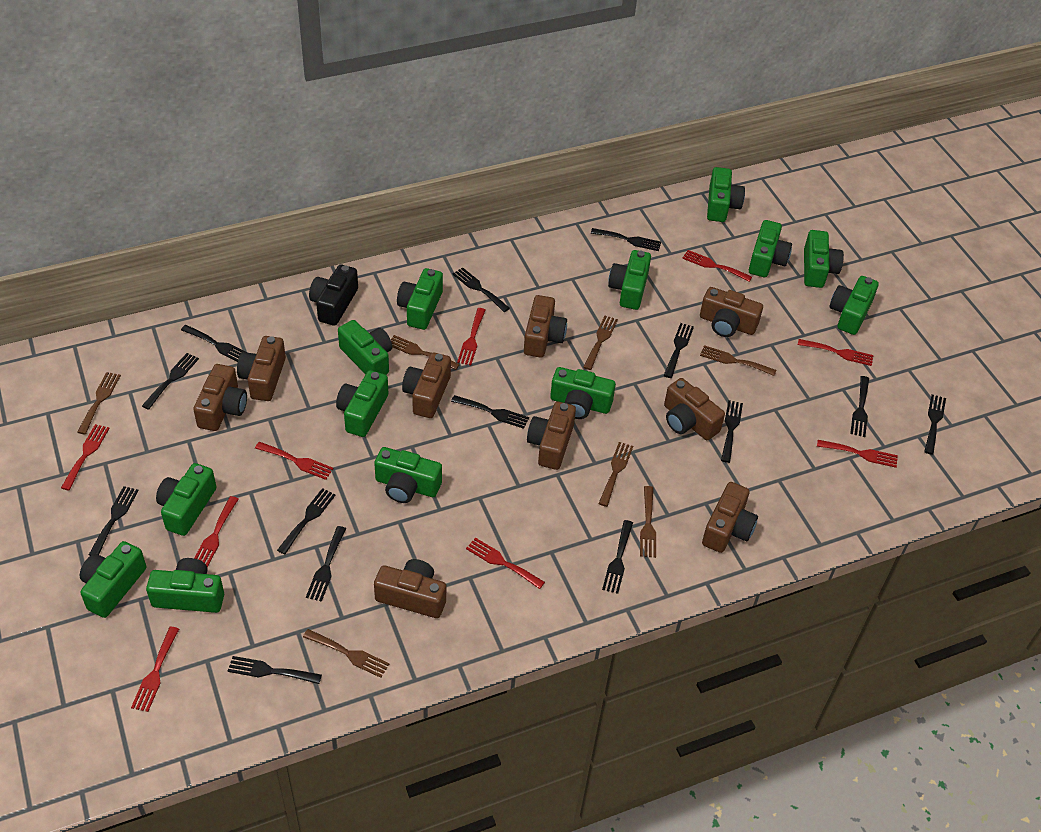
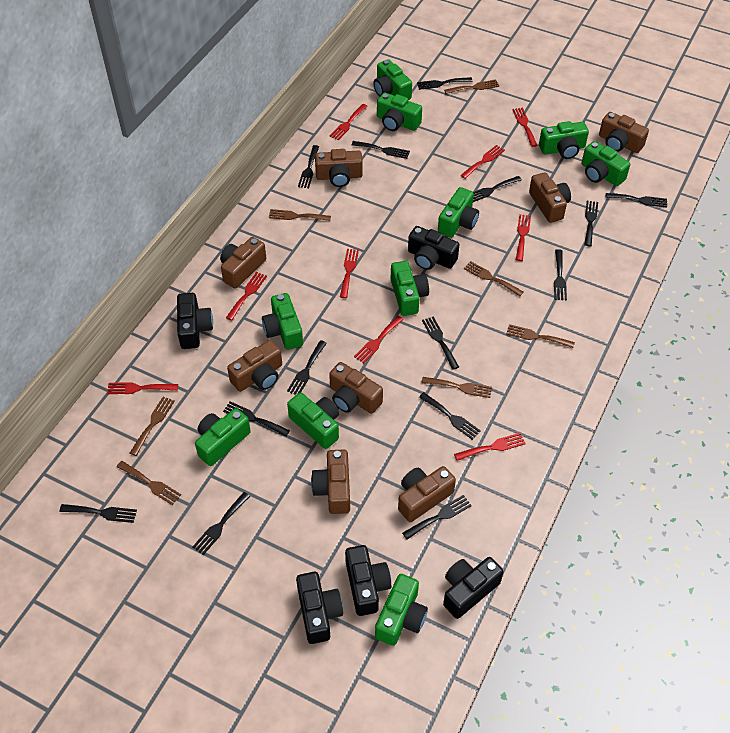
black camera: 1 -> 5
brown camera: 9 -> 8
green camera: 13 -> 10

